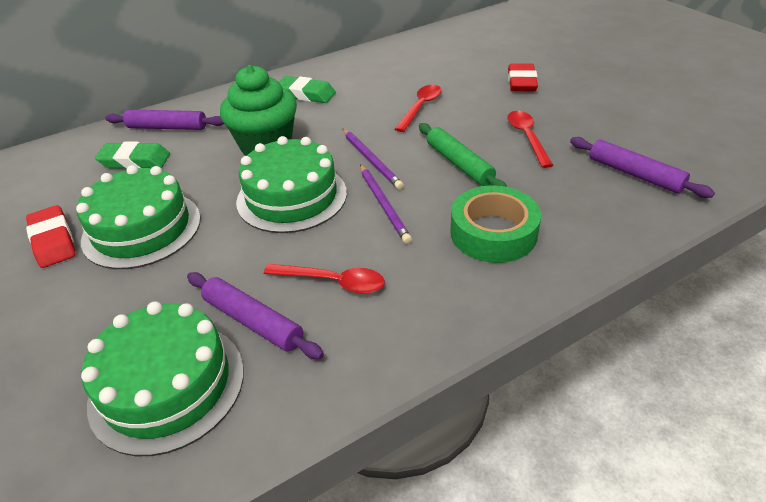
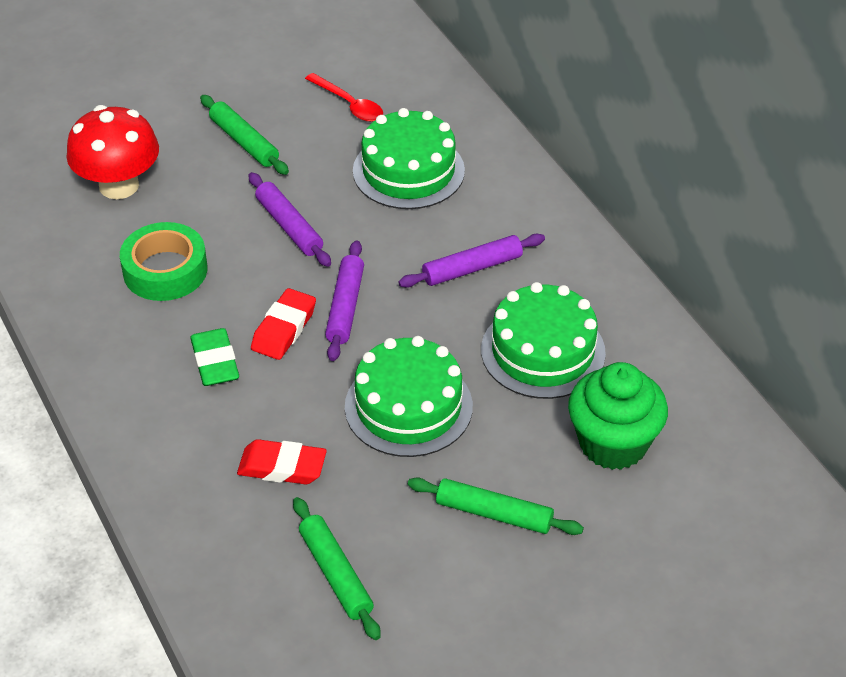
green eraser: 2 -> 1
green rolling pin: 1 -> 3
purple pencil: 2 -> 0
red mushroom: 0 -> 1
red spoon: 3 -> 1

